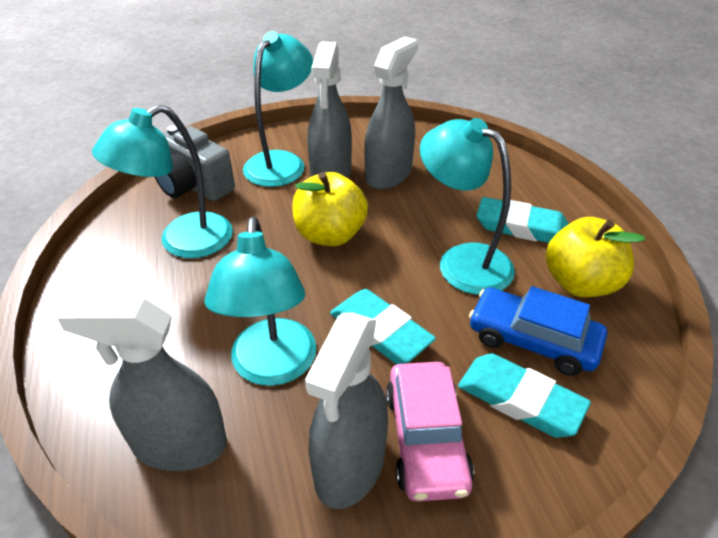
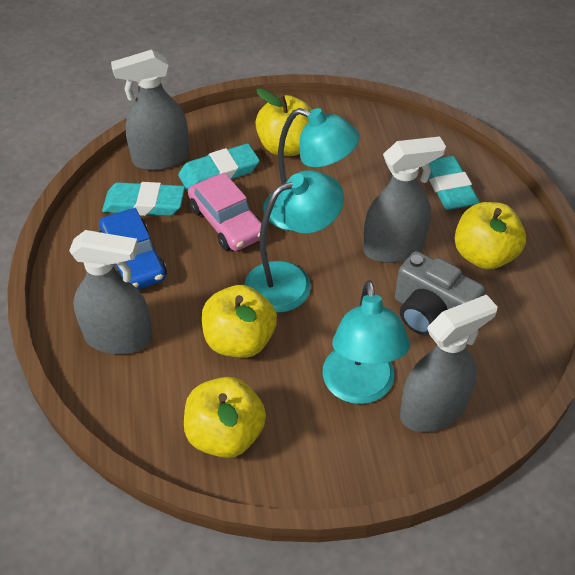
turquoise lamp: 4 -> 3
yellow apple: 2 -> 4

